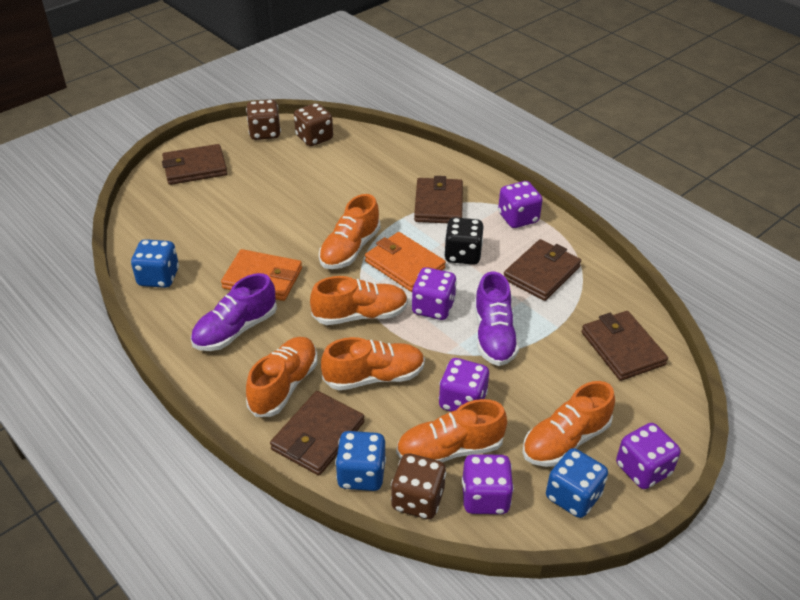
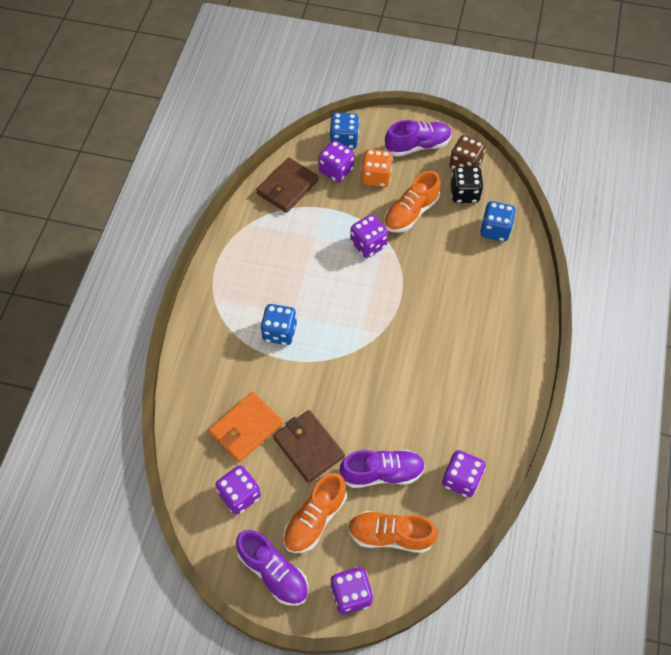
brown dice: 3 -> 1
brown wallet: 5 -> 2
orange dice: 0 -> 1
orange shoe: 6 -> 3
orange wallet: 2 -> 1
purple shoe: 2 -> 3

